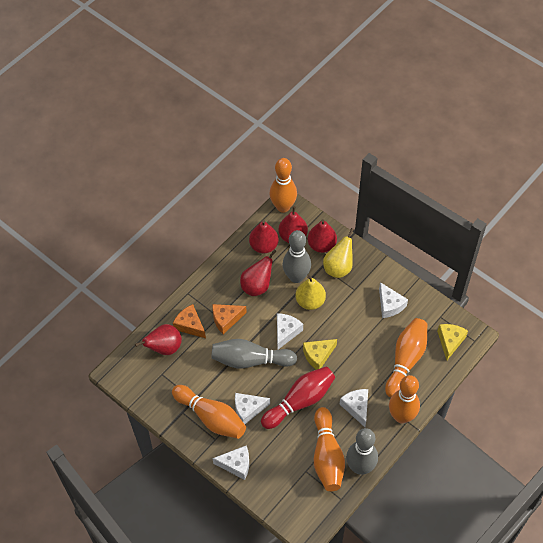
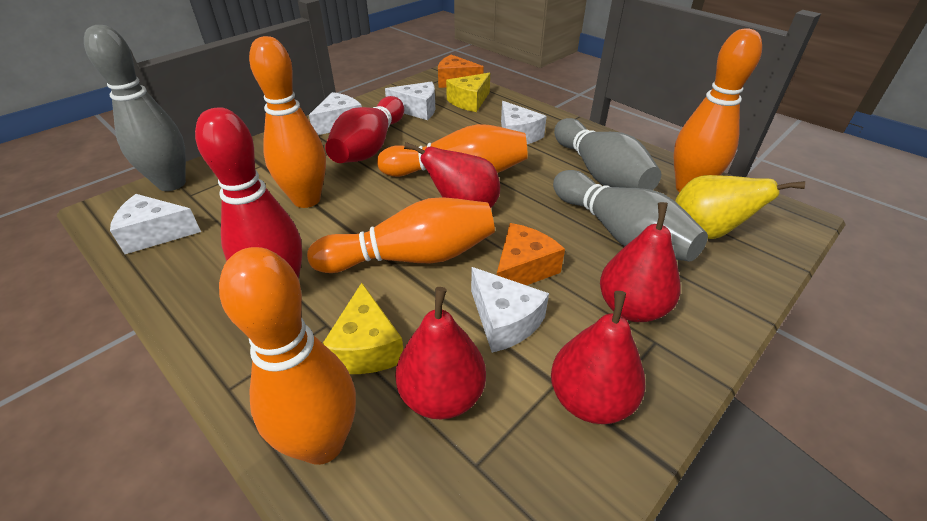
red bowling pin: 1 -> 2
red pear: 5 -> 4
yellow pear: 2 -> 1

